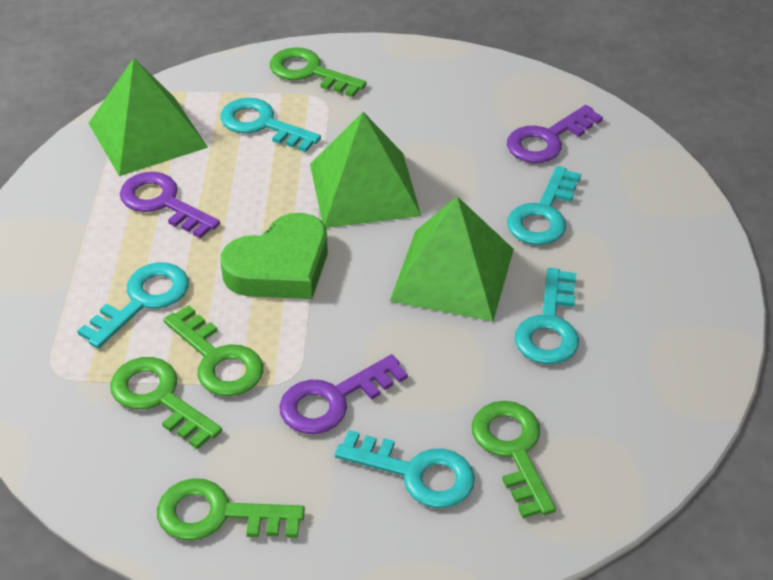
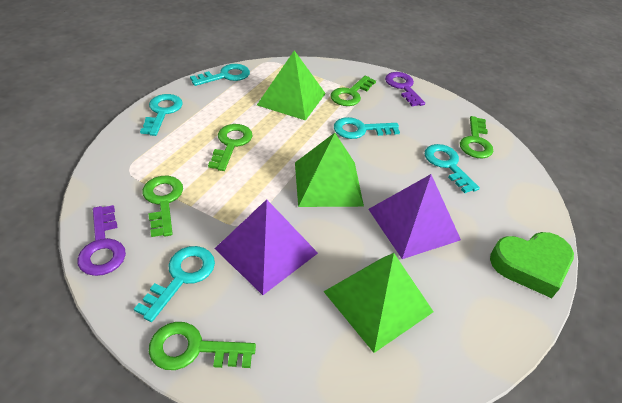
purple key: 3 -> 2
purple pyramid: 0 -> 2

